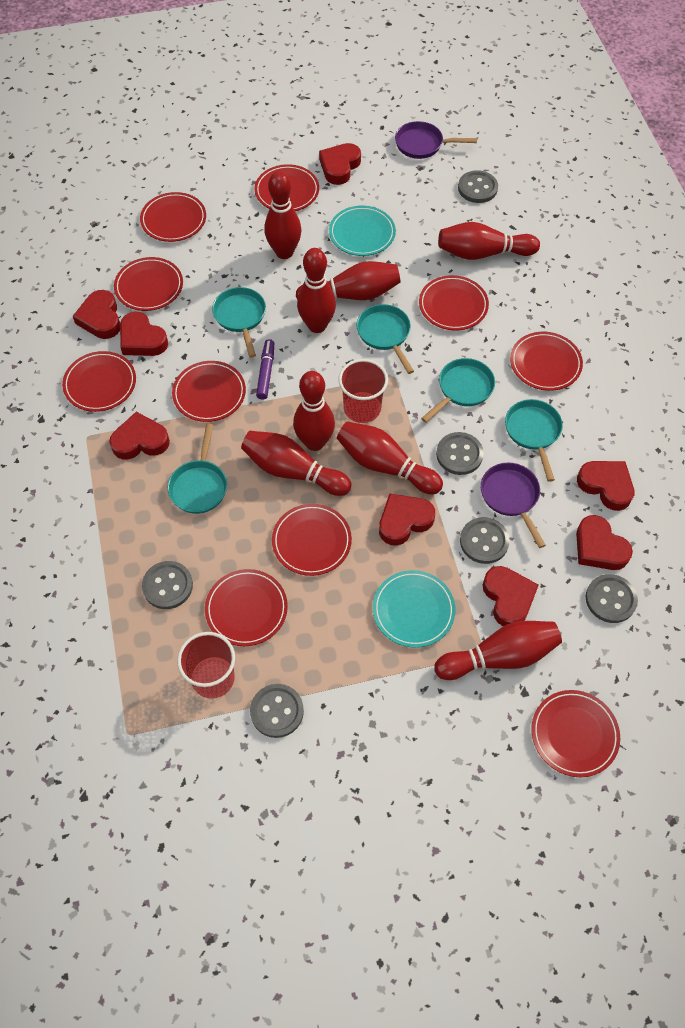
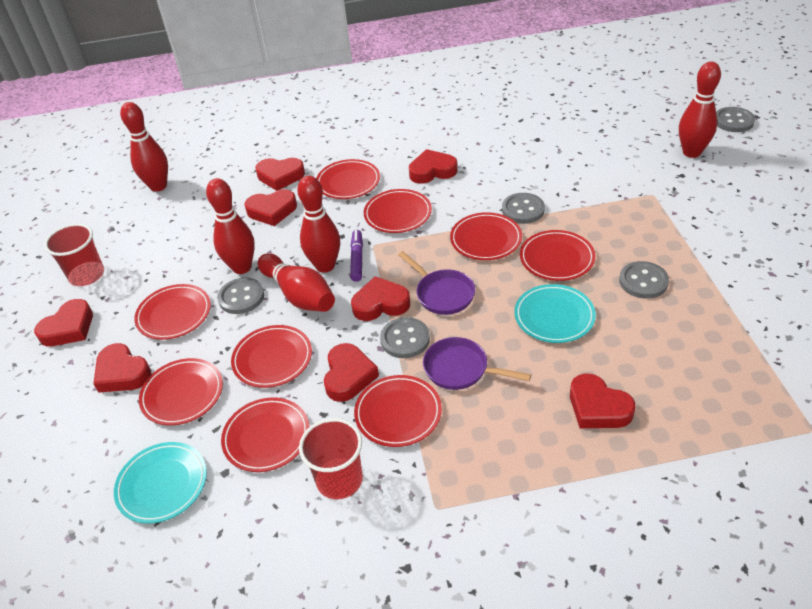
grey button: 6 -> 5
red bowling pin: 8 -> 5
red plate: 10 -> 9
turquoise pan: 5 -> 0

